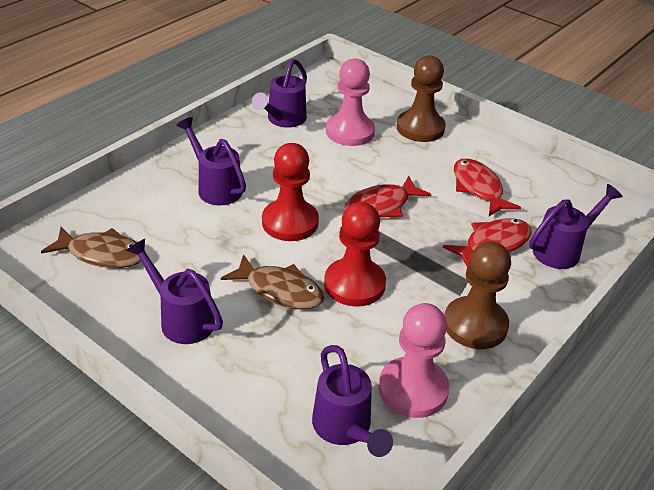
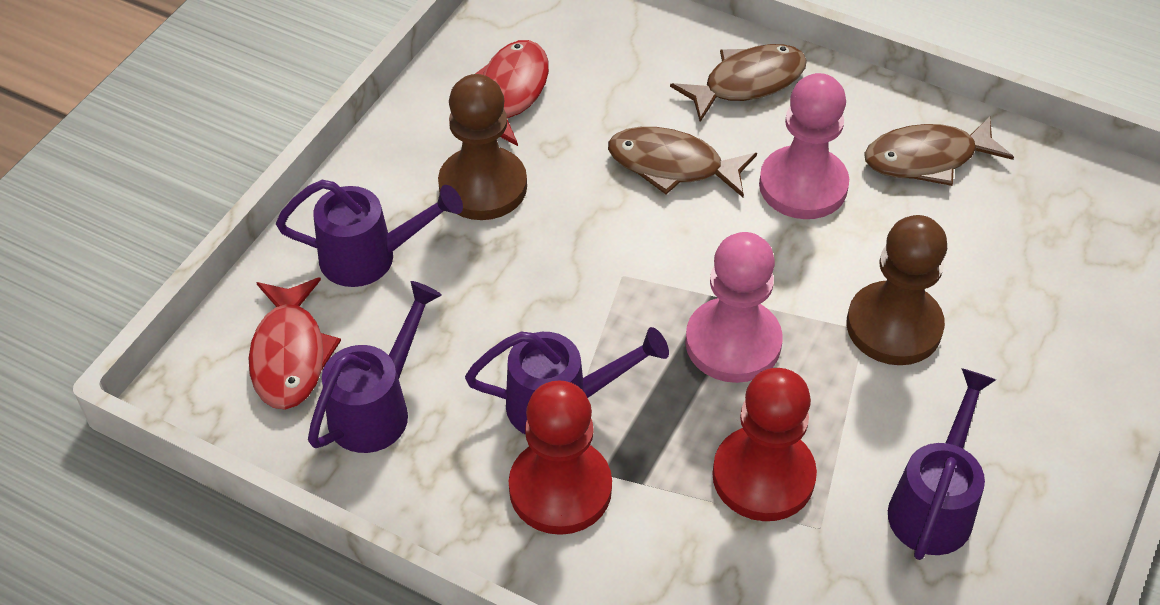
brown fish: 2 -> 3
purple watering can: 5 -> 4
red fish: 3 -> 2

